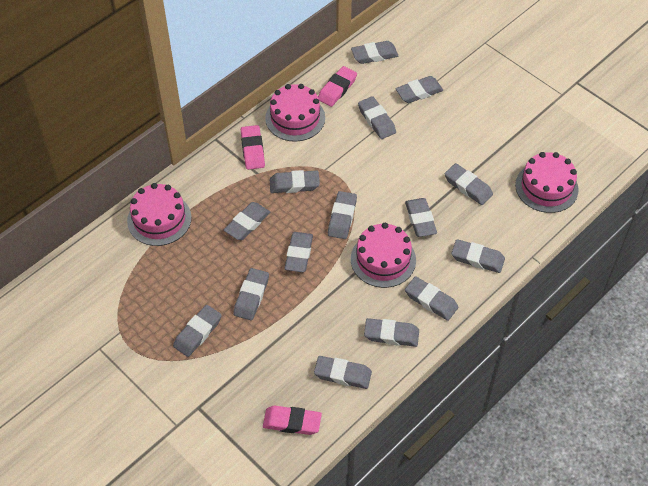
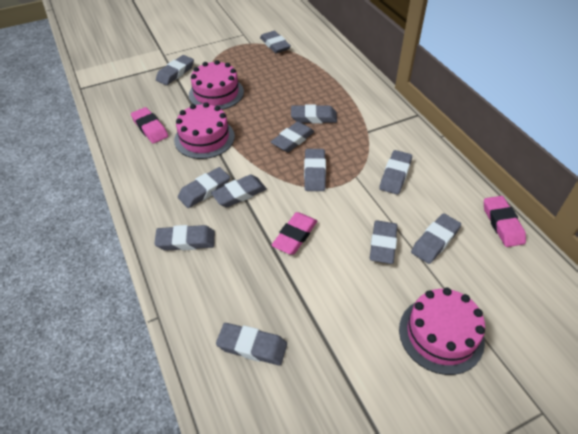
grey eraser: 15 -> 12
pink cake: 4 -> 3

